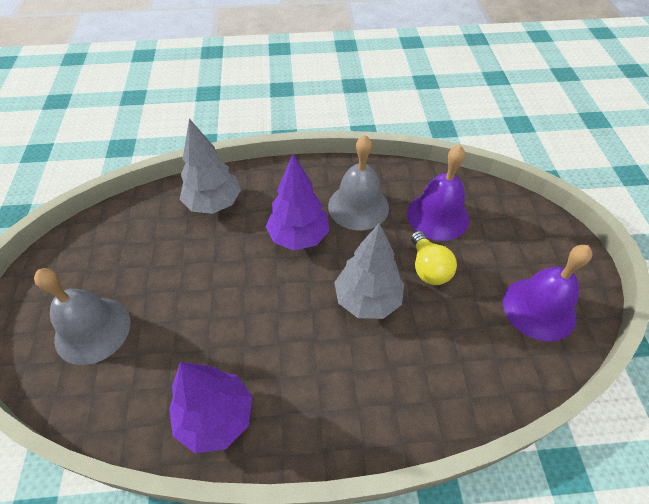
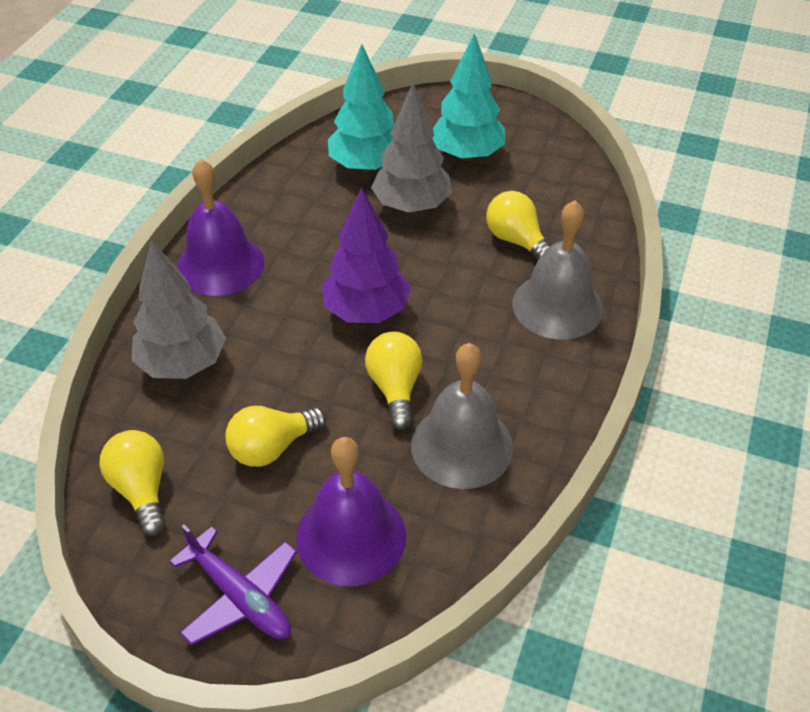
purple plane: 0 -> 1
purple tree: 2 -> 1
turquoise tree: 0 -> 2
yellow light bulb: 1 -> 4

